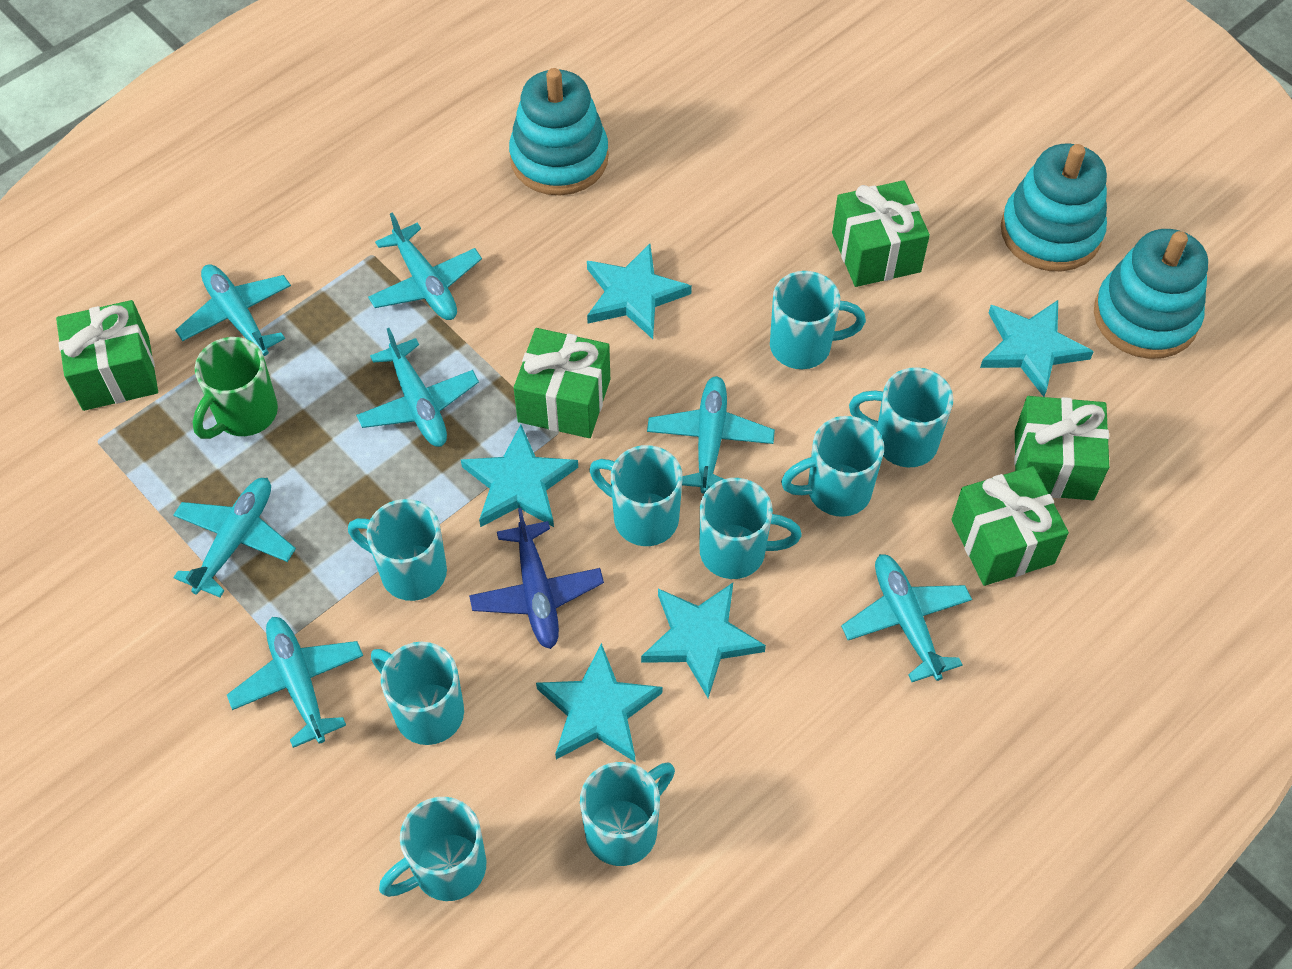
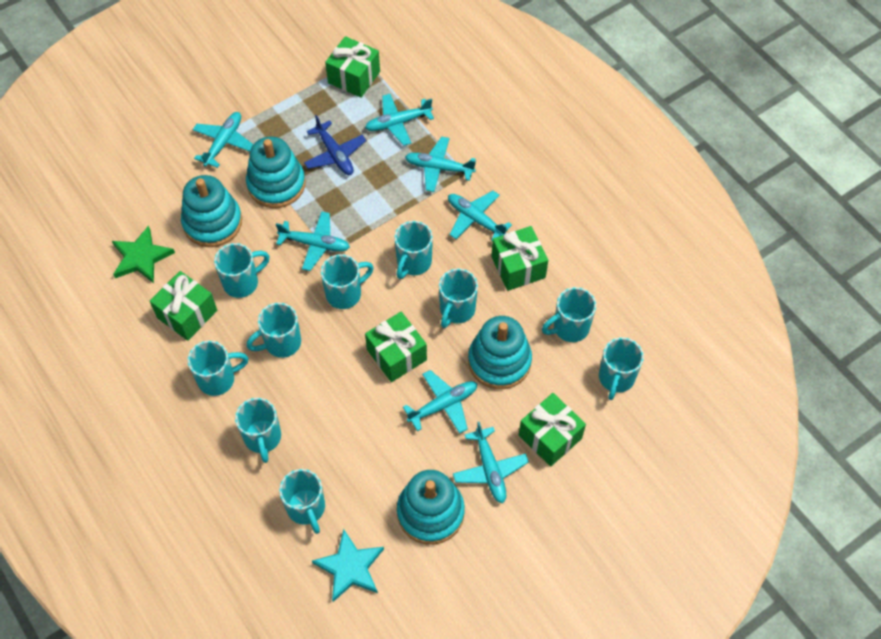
green mug: 1 -> 0
green star: 0 -> 1
turquoise mug: 9 -> 10
turquoise stacking toy: 3 -> 4
turquoise star: 5 -> 1

